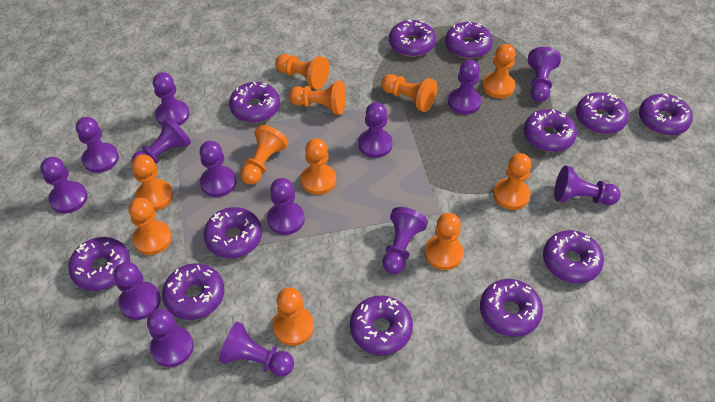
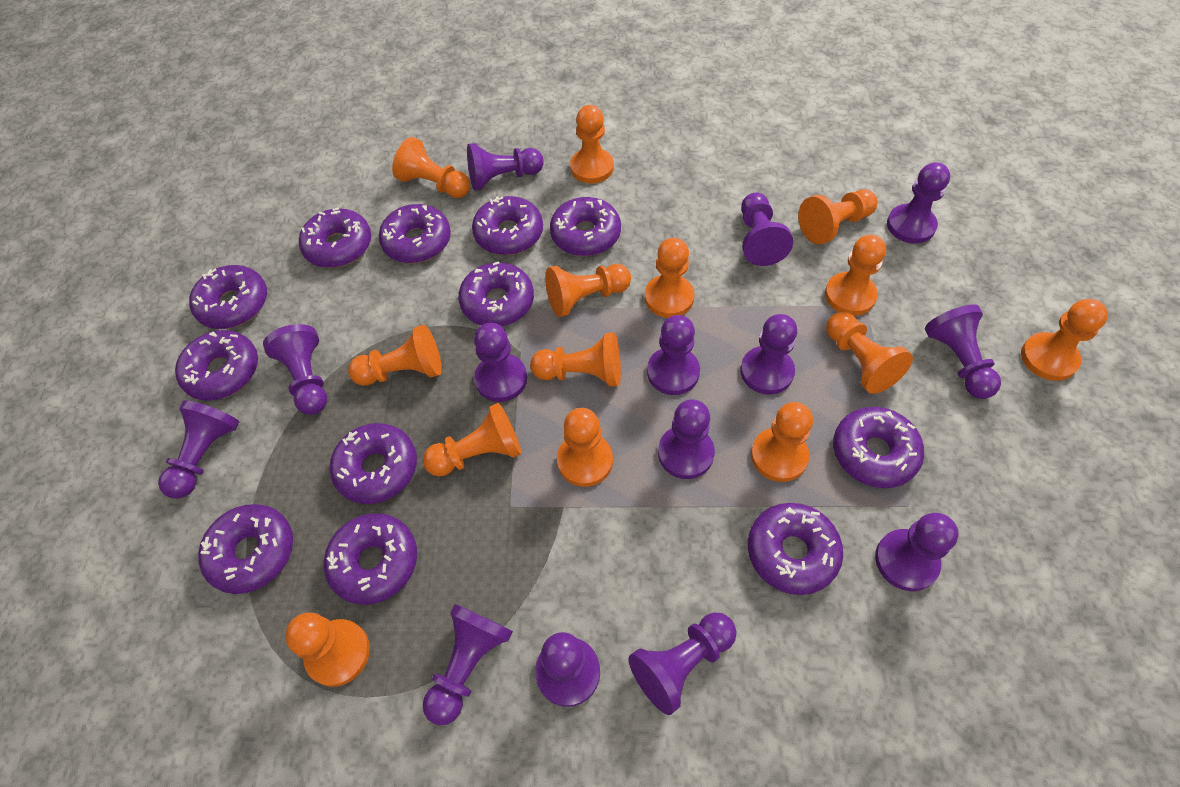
orange pawn: 11 -> 14

